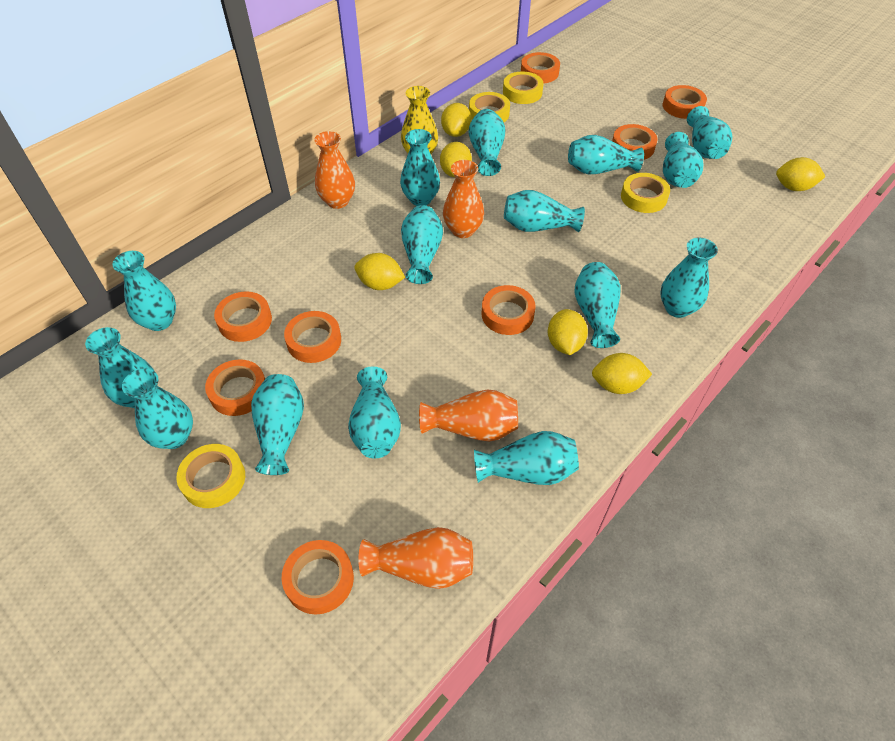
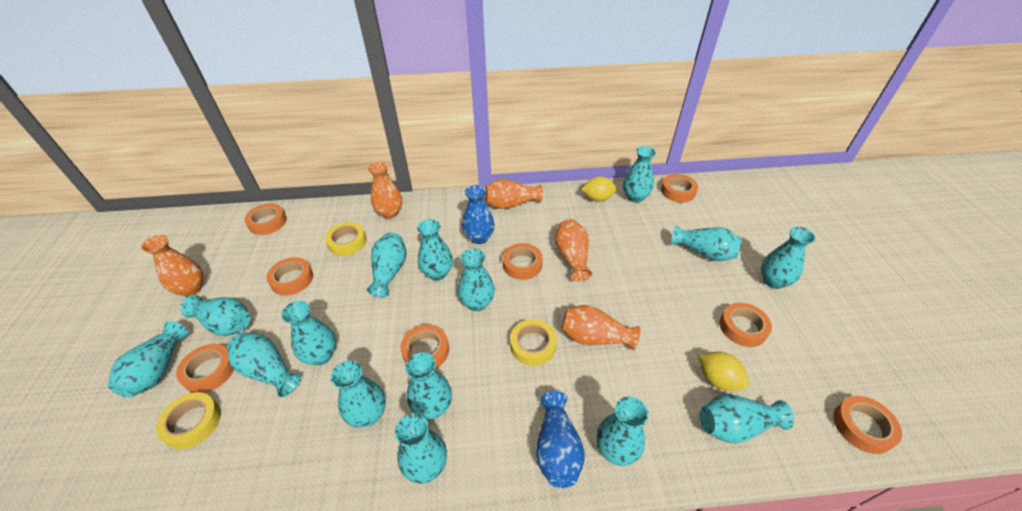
blue vase: 0 -> 2
orange vase: 4 -> 5
yellow lemon: 6 -> 2
yellow tape: 4 -> 3
yellow vase: 1 -> 0

